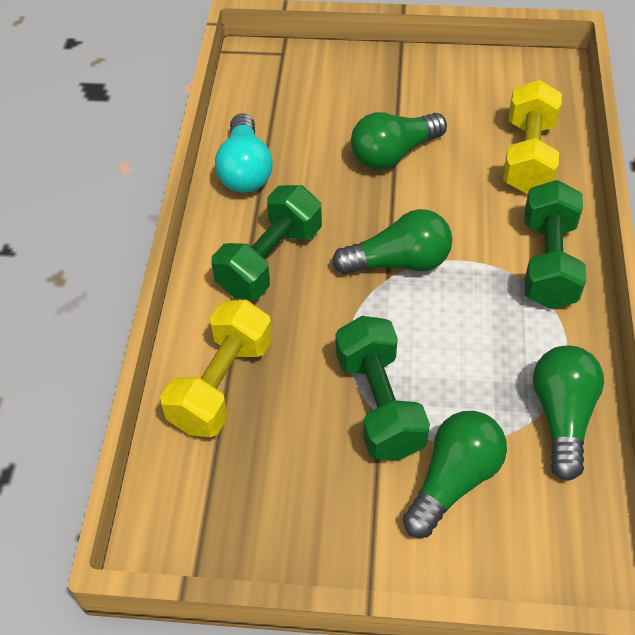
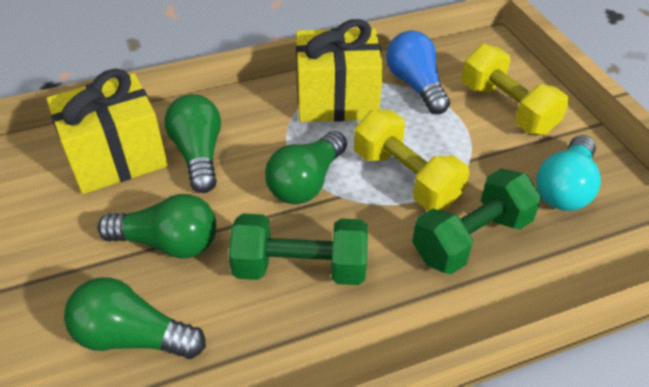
blue light bulb: 0 -> 1
green dumbbell: 3 -> 2
yellow gift: 0 -> 2

